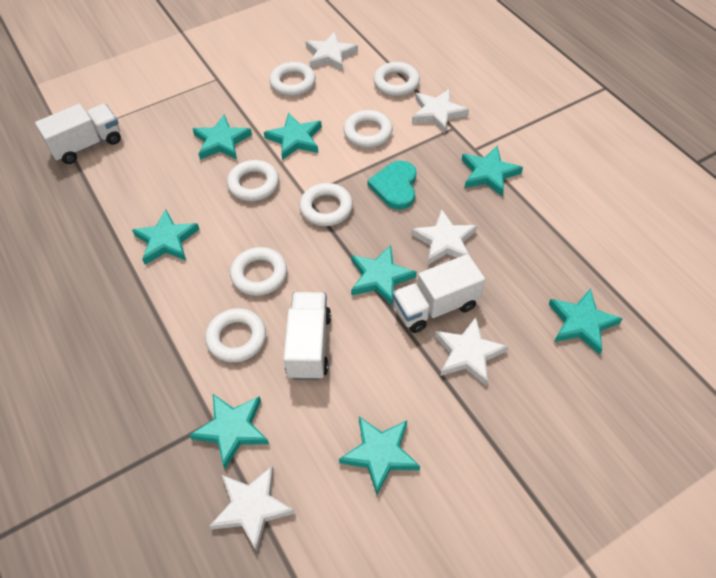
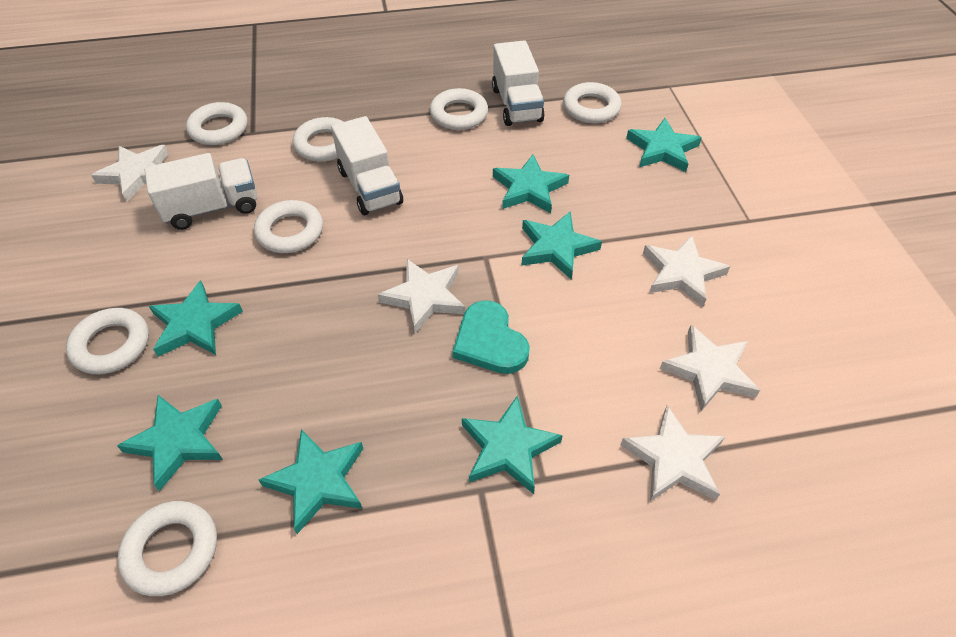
turquoise star: 8 -> 7

